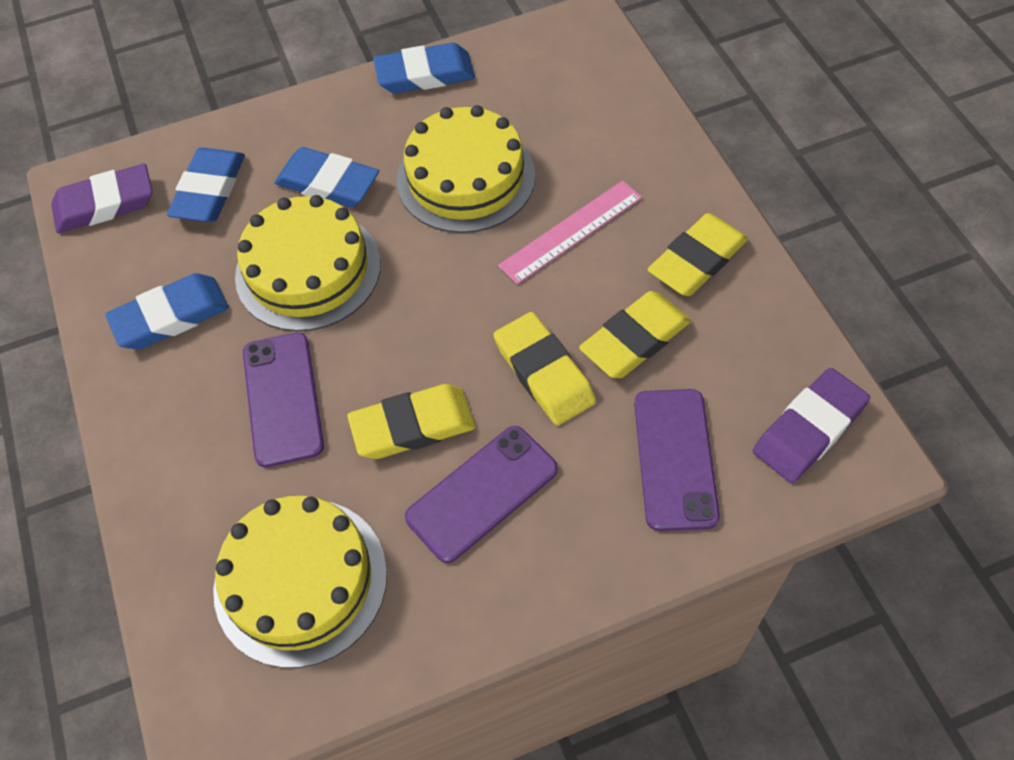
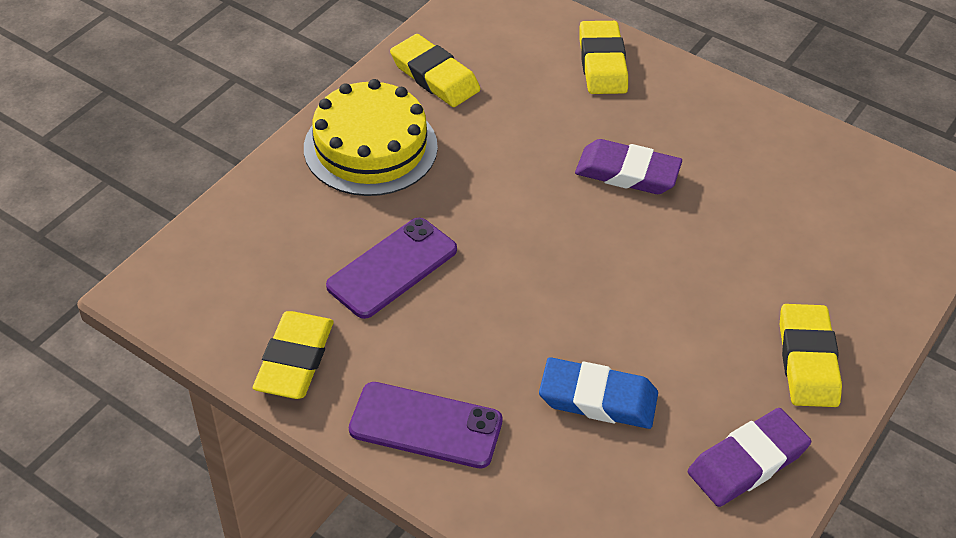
blue eraser: 4 -> 1
pink ruler: 1 -> 0
purple phone: 3 -> 2
yellow cake: 3 -> 1

